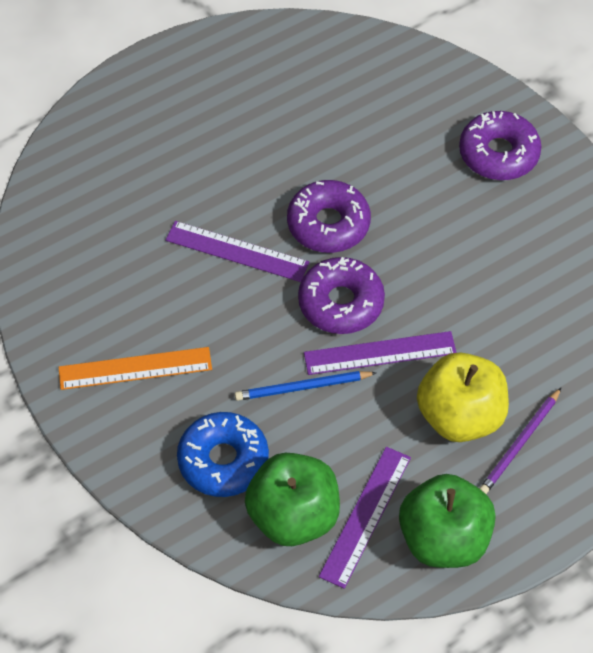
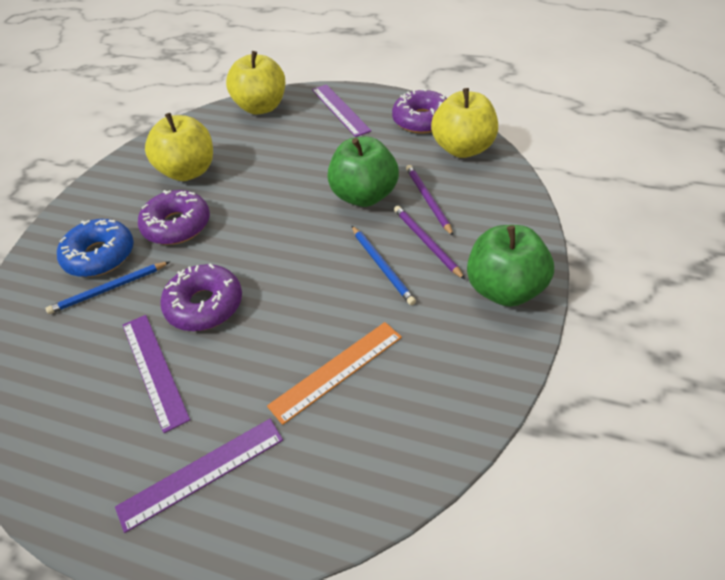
blue pencil: 1 -> 2
purple pencil: 1 -> 2
yellow apple: 1 -> 3

